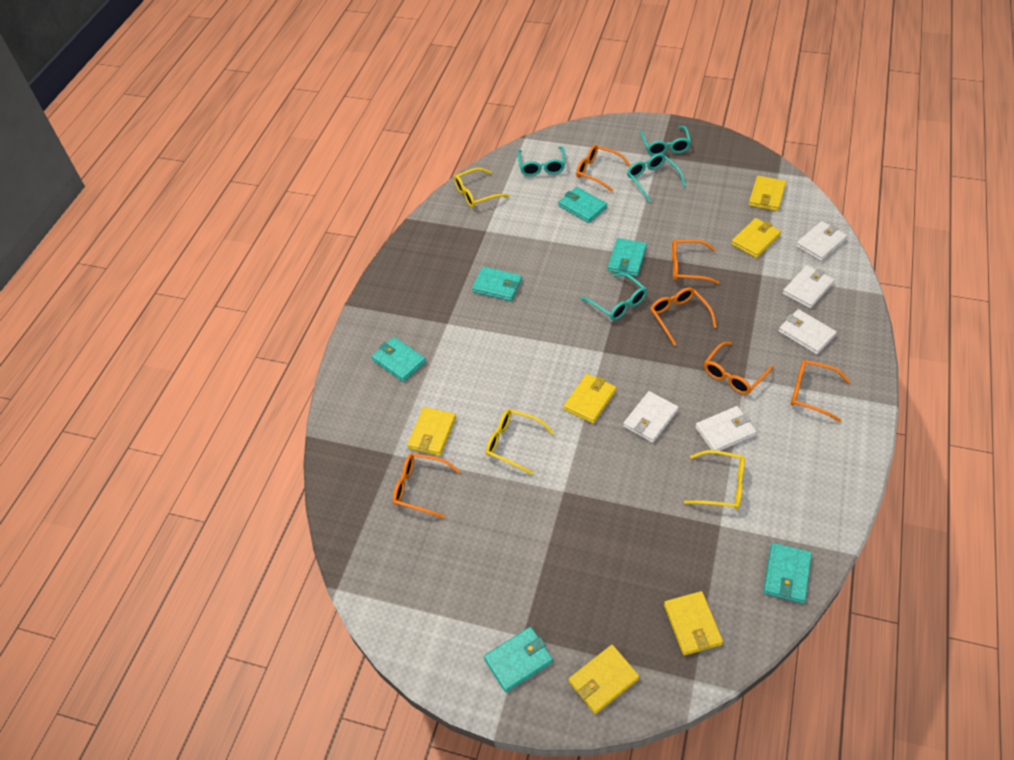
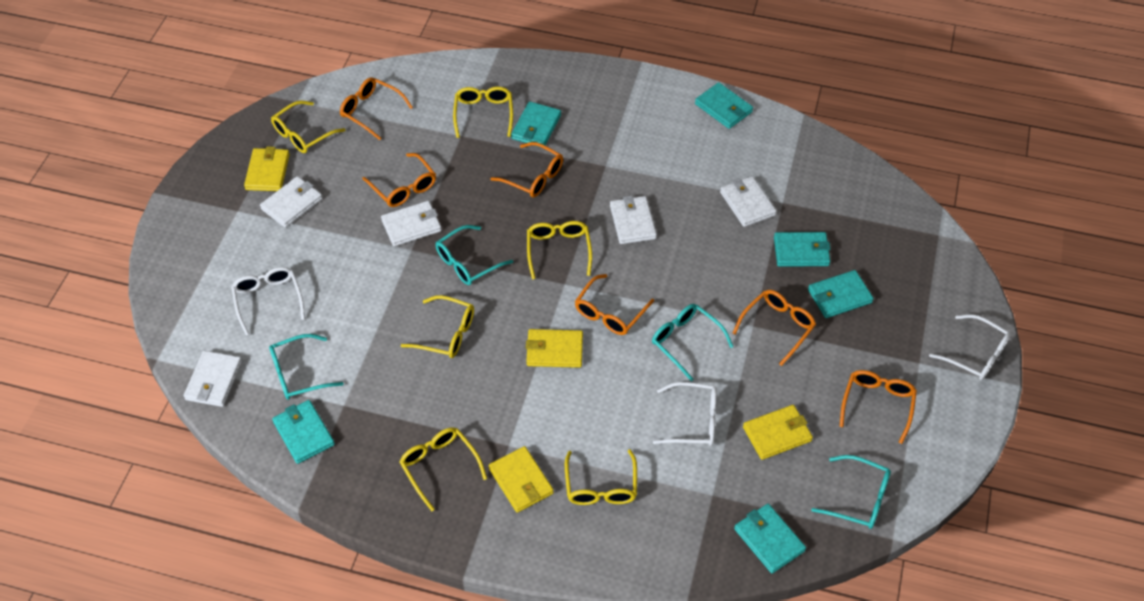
white glasses: 0 -> 3
yellow glasses: 3 -> 6
yellow wallet: 6 -> 4

